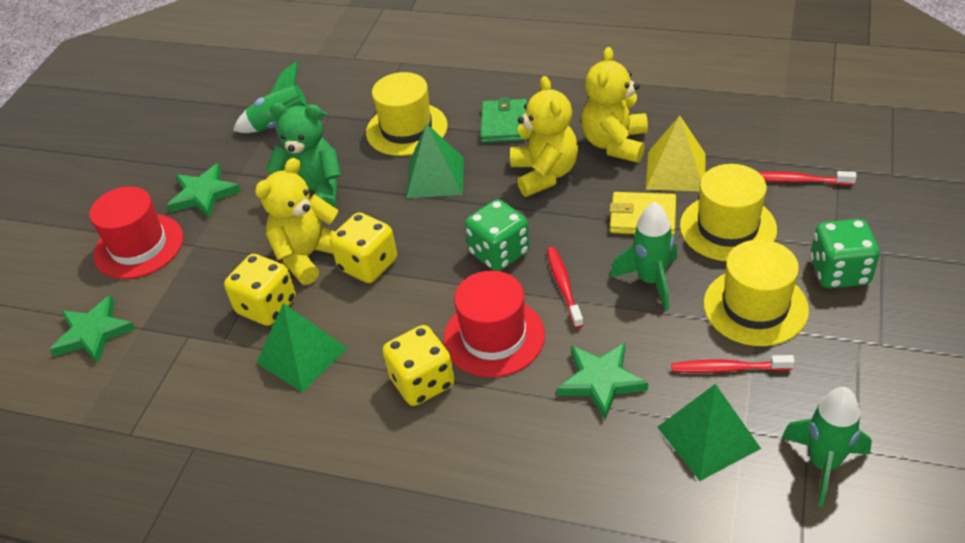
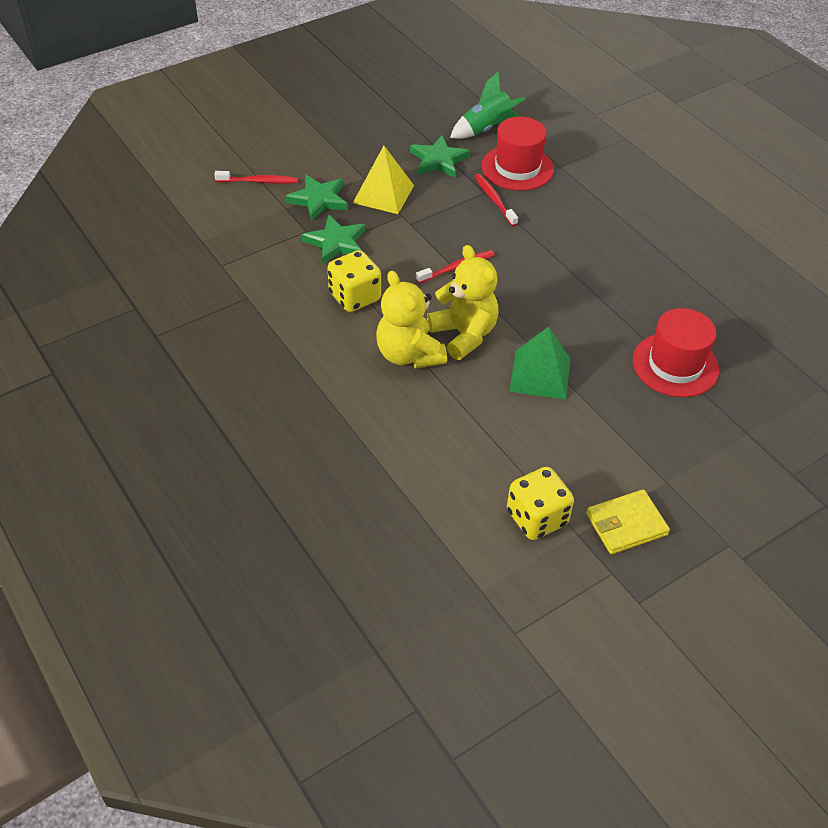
green dice: 2 -> 0
green pyramid: 3 -> 1
green rocket: 3 -> 1
green teddy bear: 1 -> 0
green wallet: 1 -> 0
yellow dice: 3 -> 2
yellow hat: 3 -> 0
yellow teddy bear: 3 -> 2

